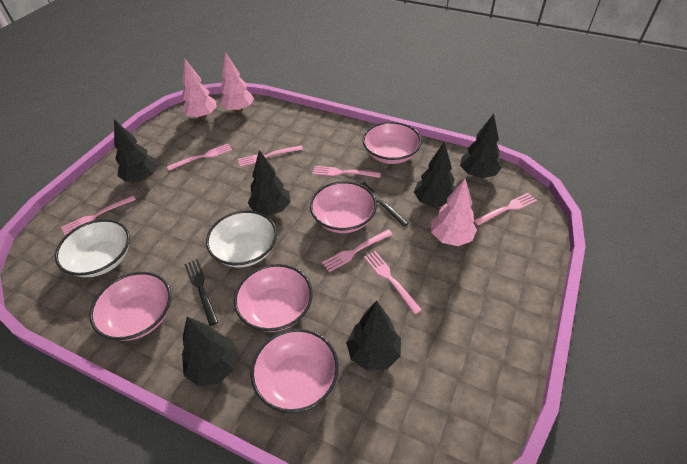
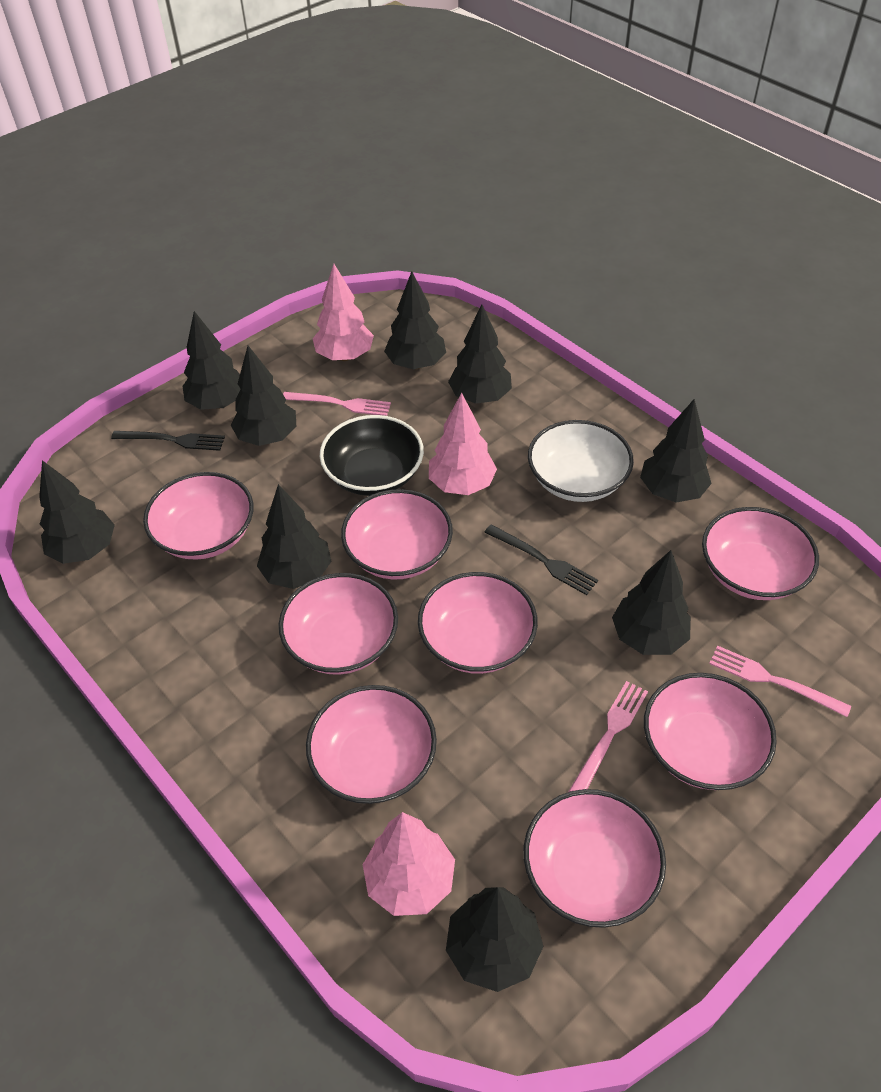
black bowl: 0 -> 1
black tree: 6 -> 9
pink bowl: 5 -> 8
pink fork: 7 -> 3
white bowl: 2 -> 1

